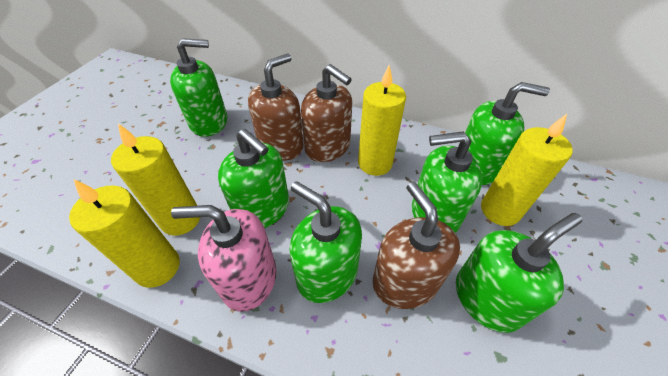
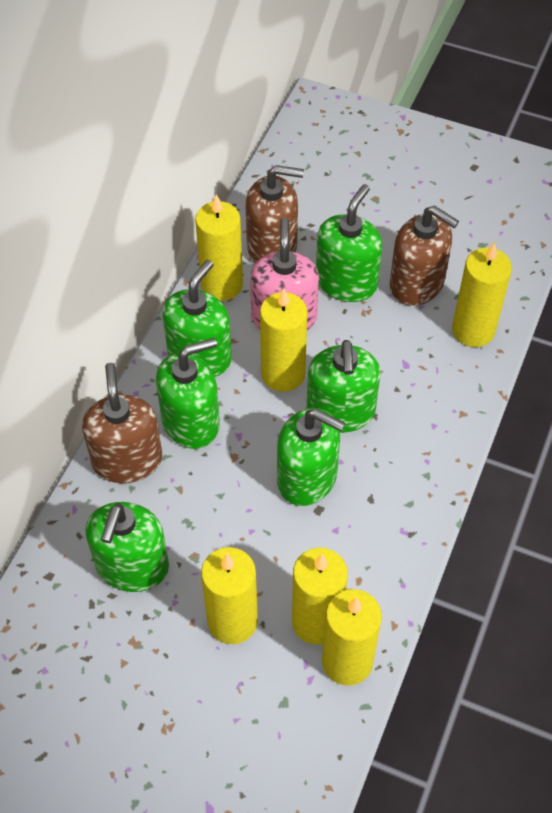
yellow candle: 4 -> 6

